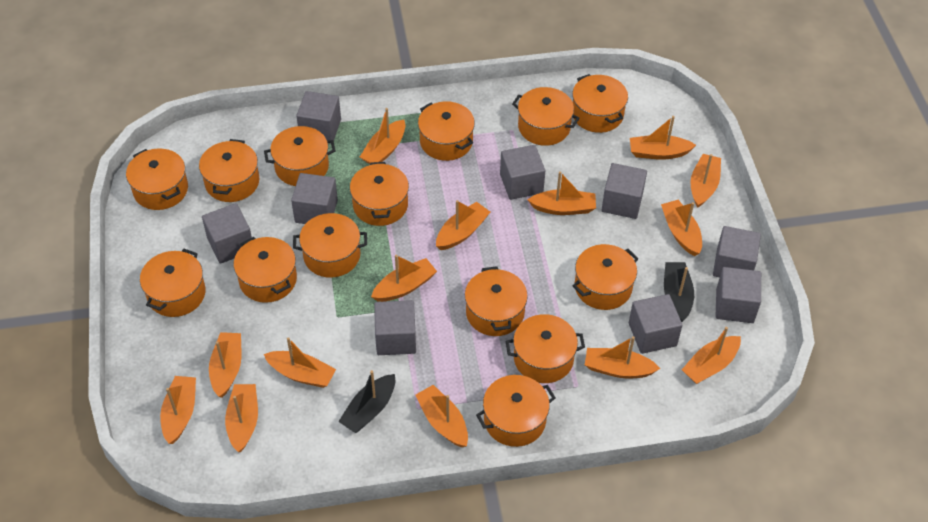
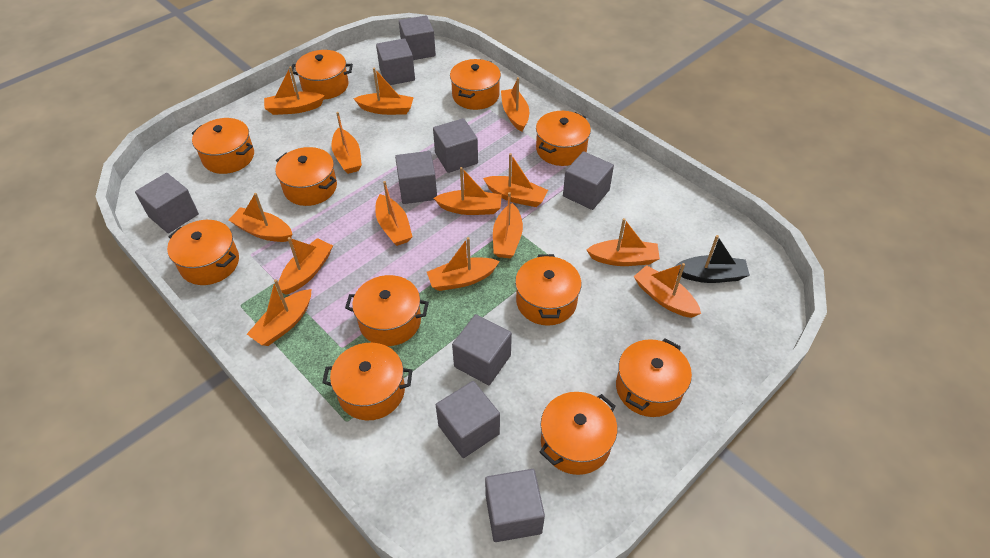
black boat: 2 -> 1
orange pot: 14 -> 11

